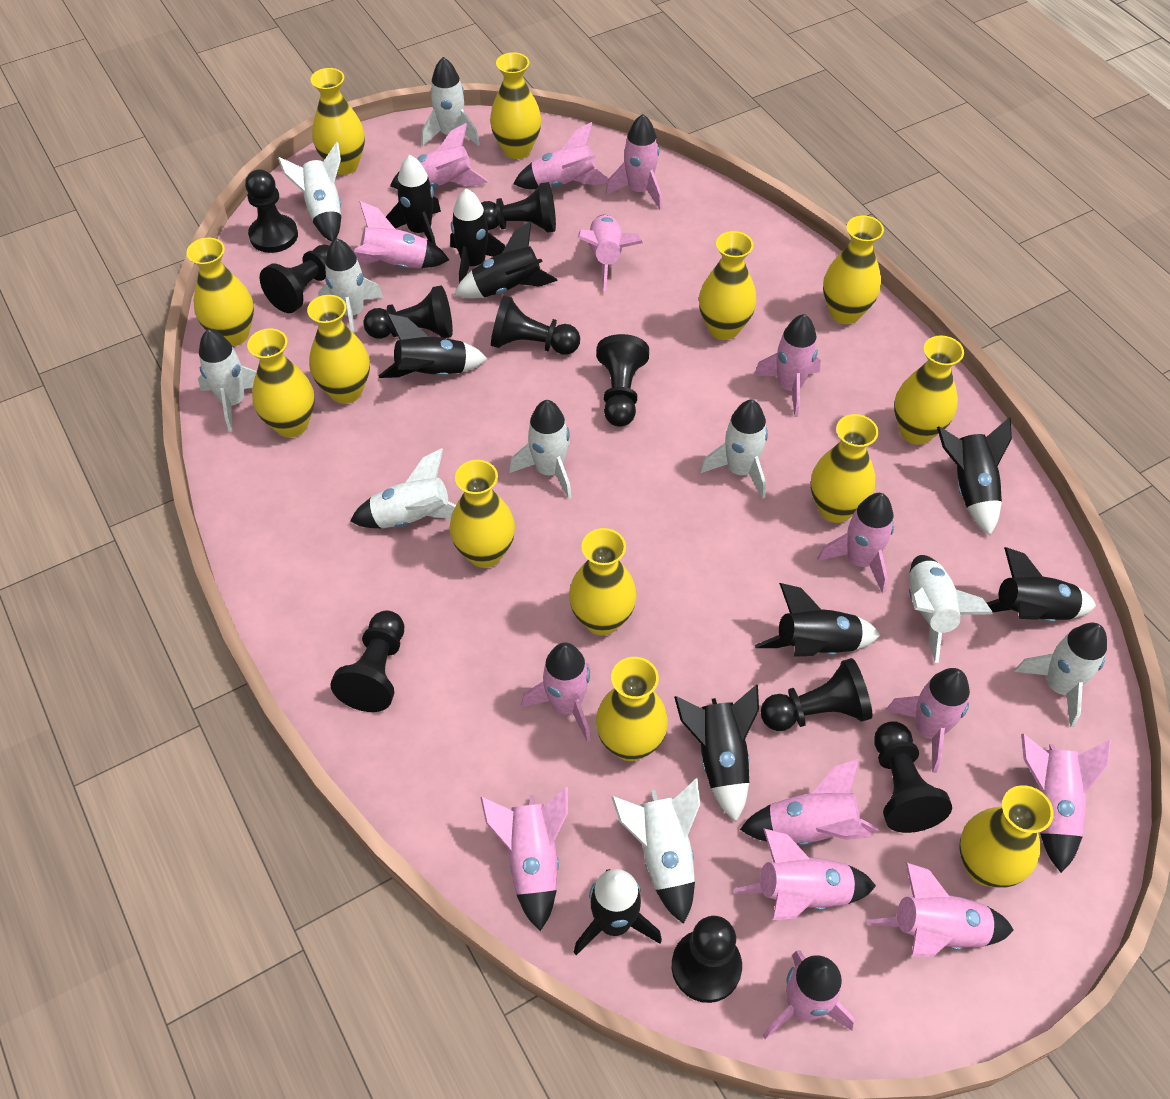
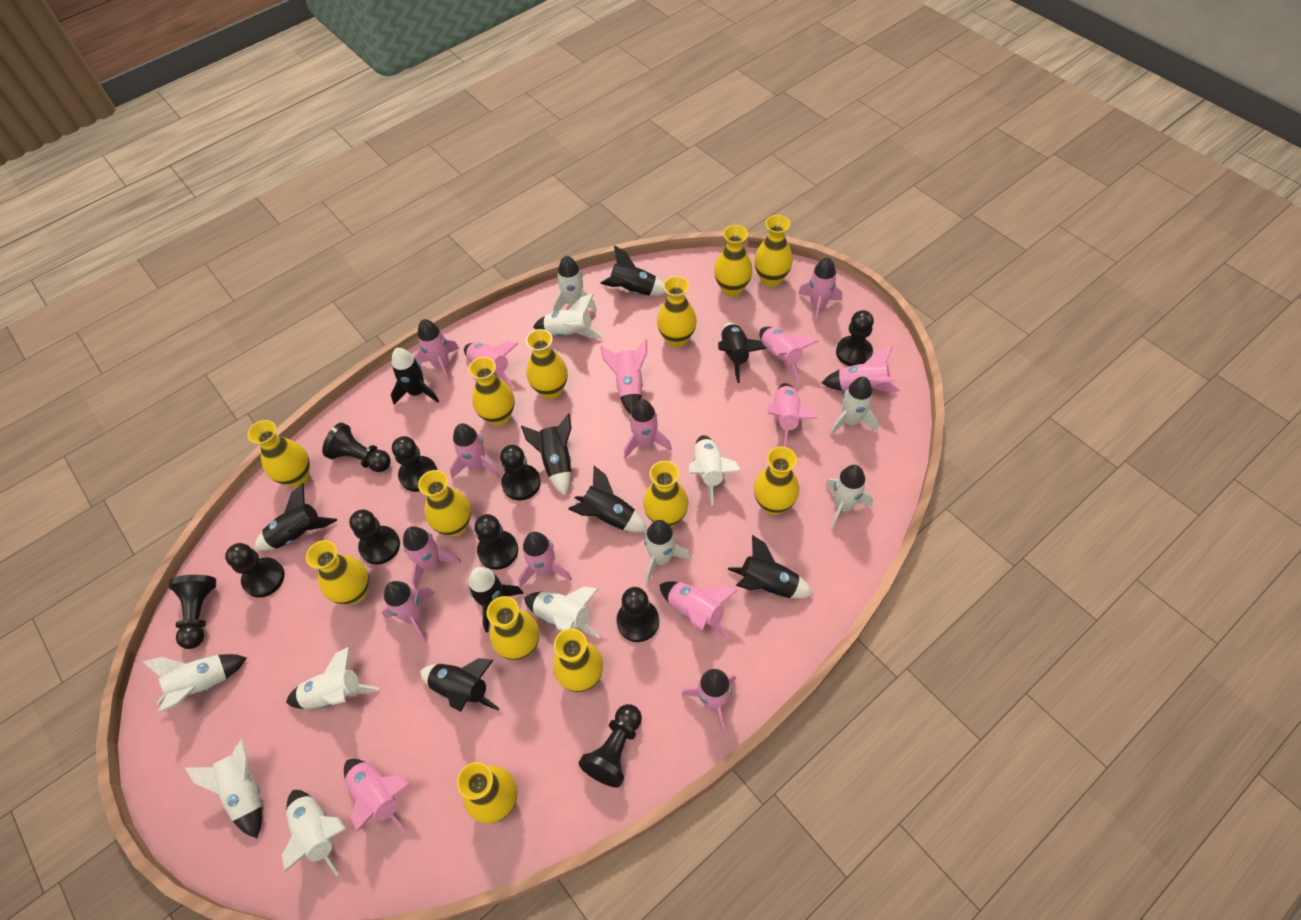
white rocket: 10 -> 11

